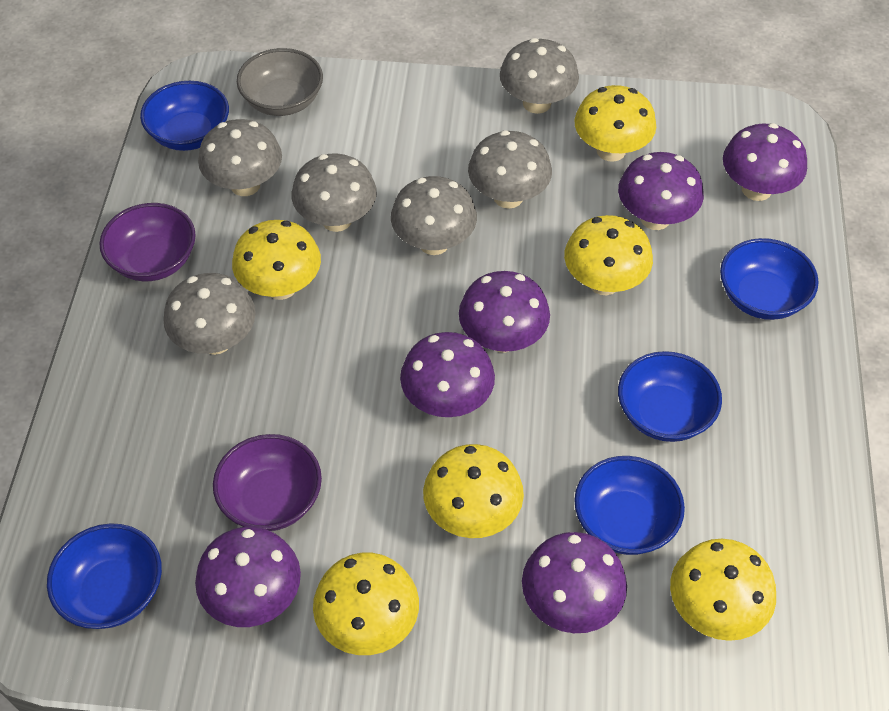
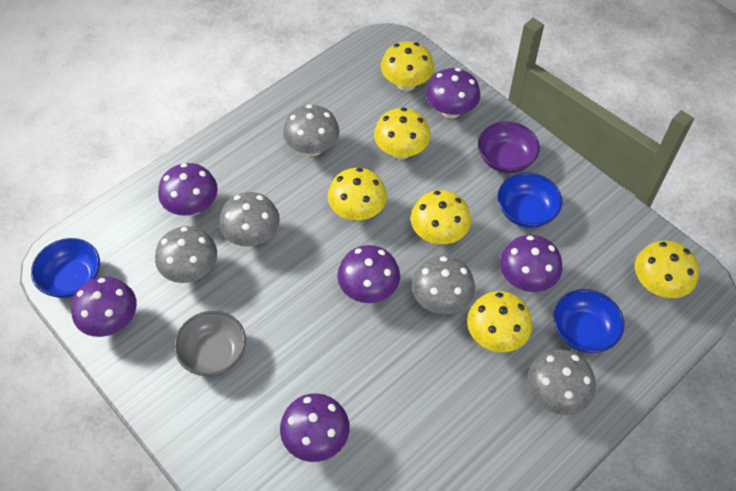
blue bowl: 5 -> 3
grey mushroom: 6 -> 5
purple bowl: 2 -> 1

